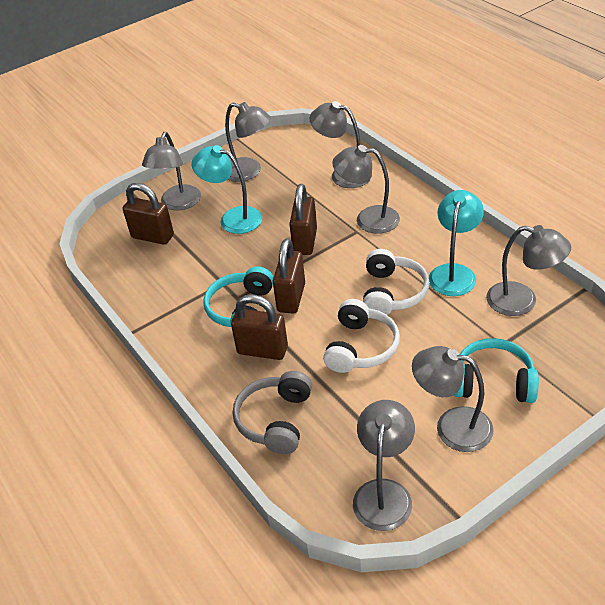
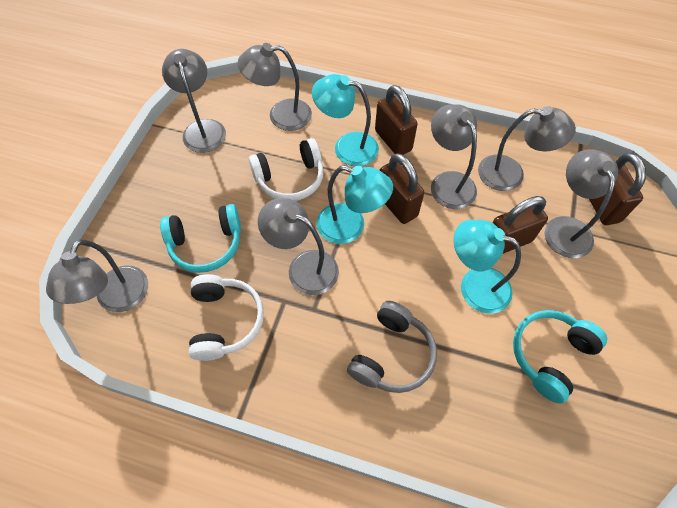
turquoise lamp: 2 -> 3

